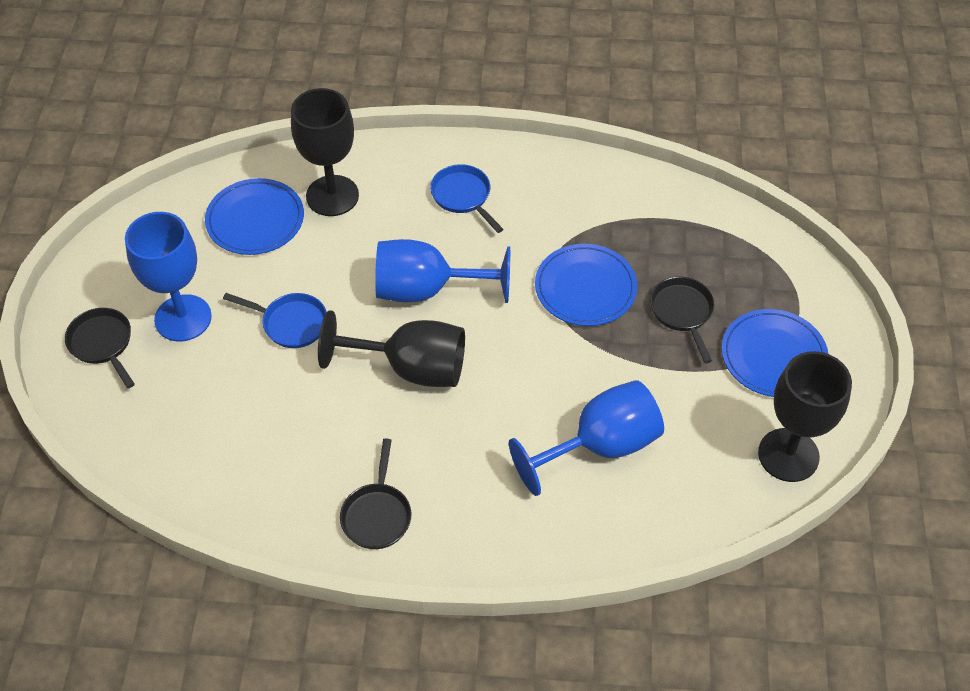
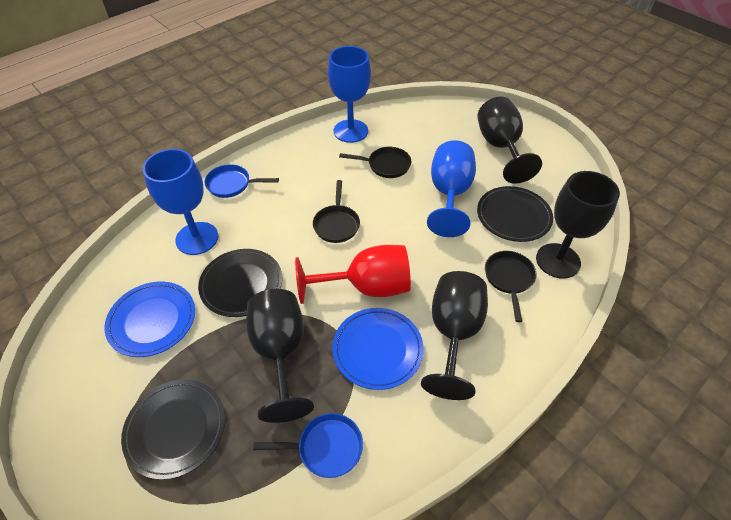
black goblet: 3 -> 4
black plate: 0 -> 3
blue plate: 3 -> 2
red goblet: 0 -> 1

